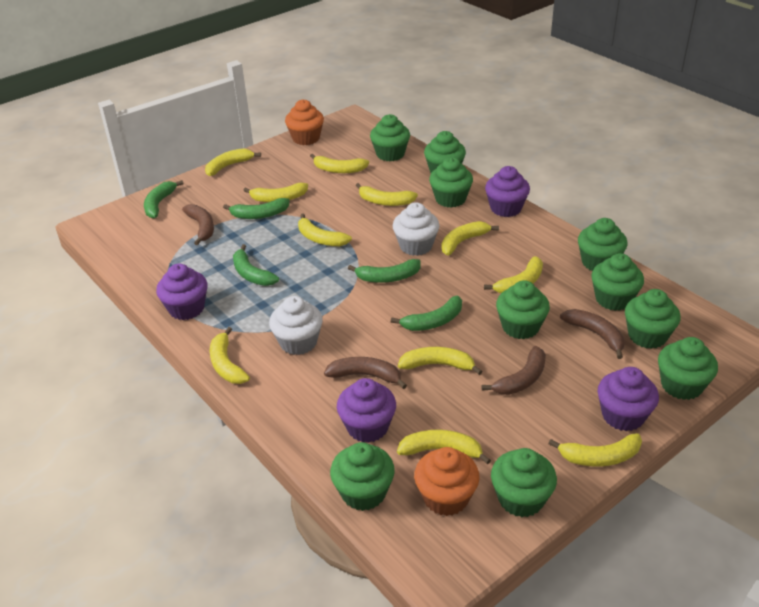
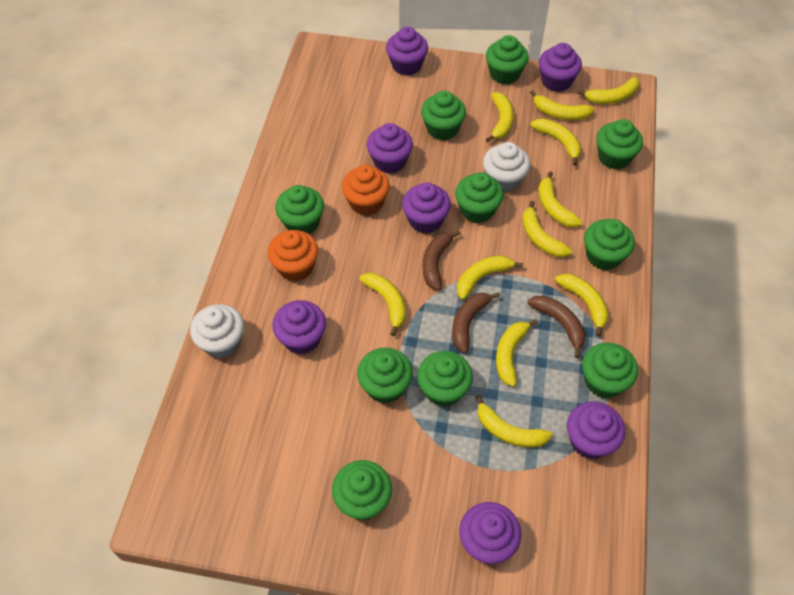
brown banana: 4 -> 3
green banana: 5 -> 0
purple cupcake: 4 -> 7

